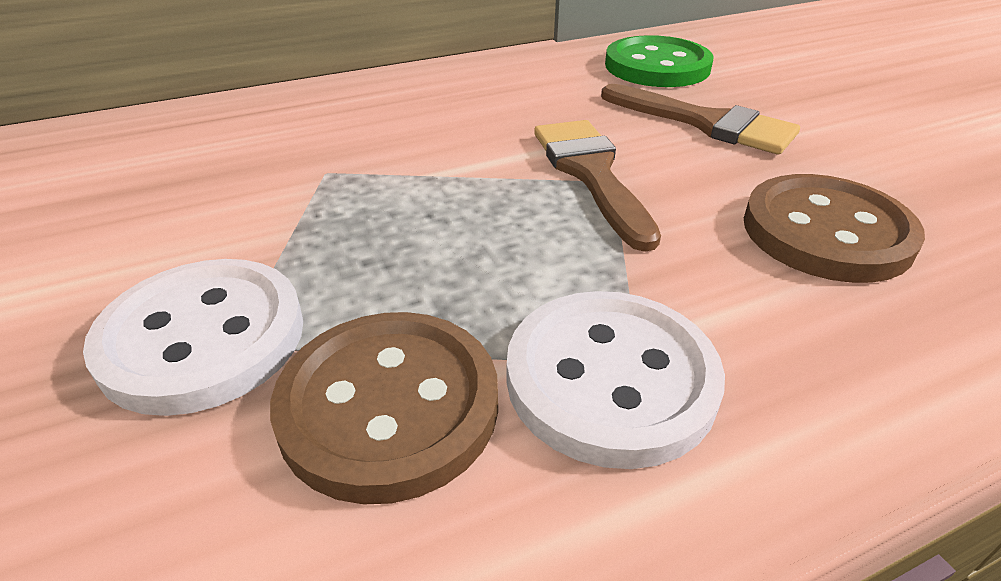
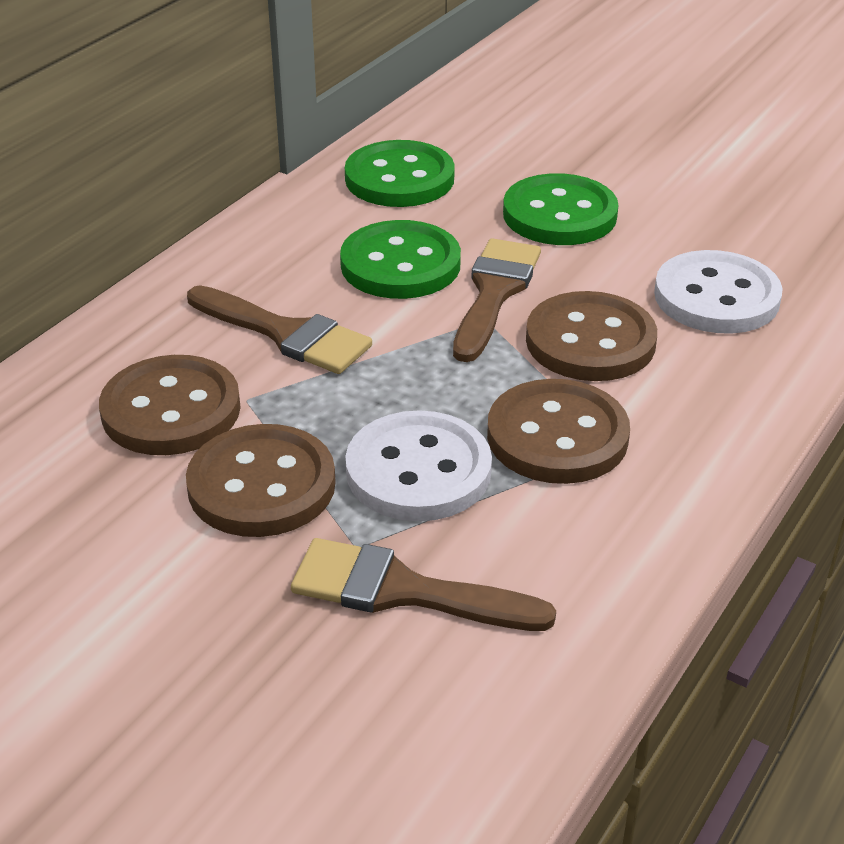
brown brush: 2 -> 3
brown button: 2 -> 4
green button: 1 -> 3

